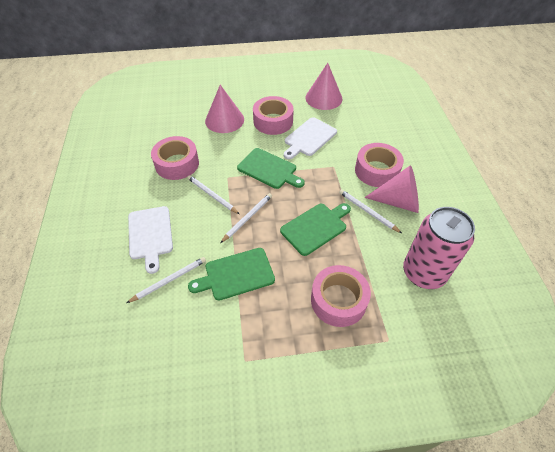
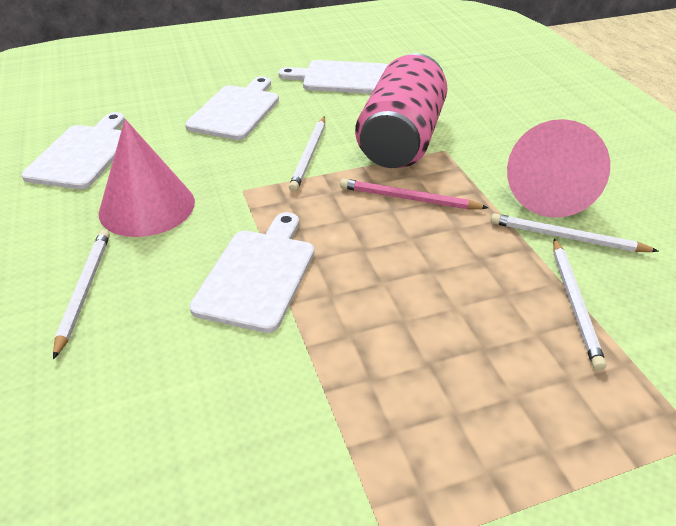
green cutting board: 3 -> 0
pink cone: 3 -> 2
pink pencil: 0 -> 1
pink tape: 4 -> 0
white cutting board: 2 -> 4

